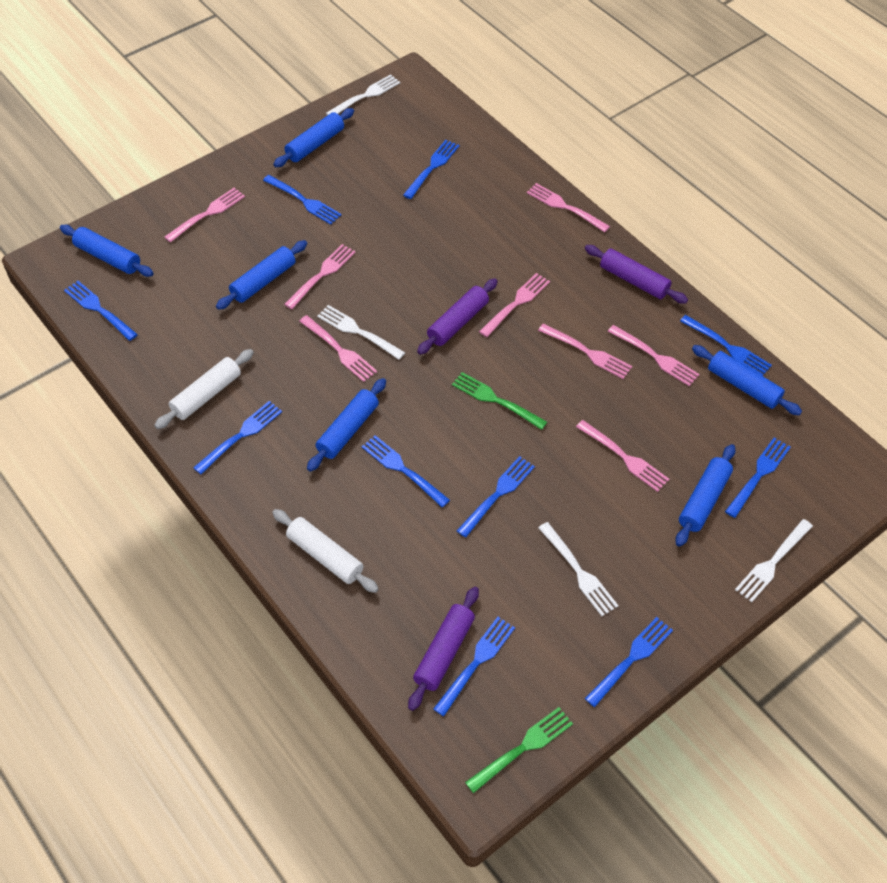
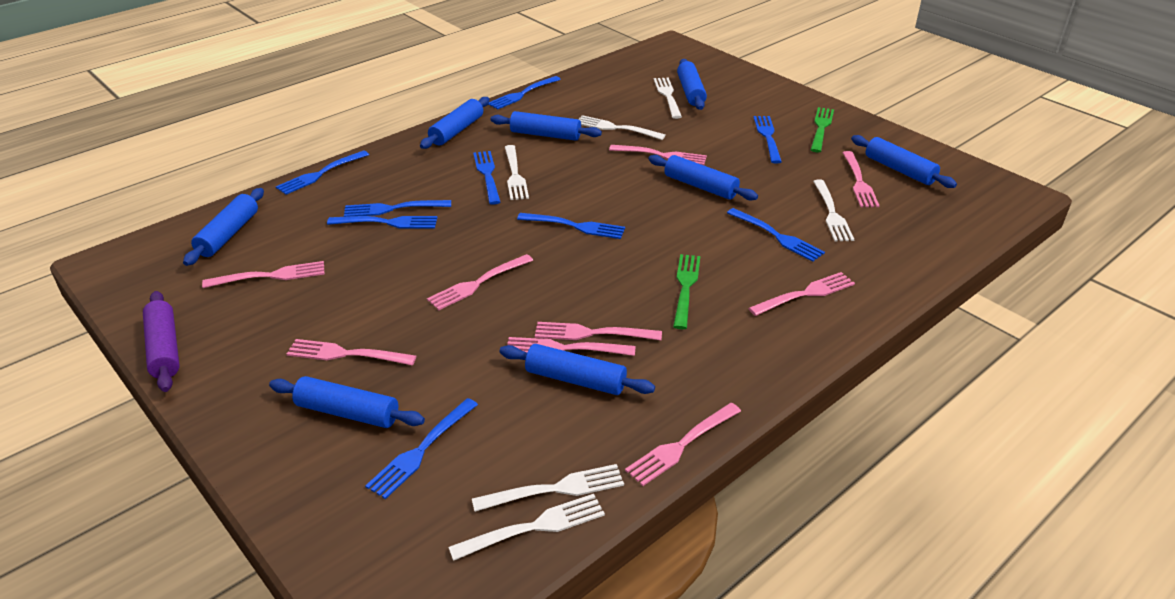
blue fork: 10 -> 9
blue rolling pin: 6 -> 8
pink fork: 8 -> 9
purple rolling pin: 3 -> 1
white fork: 4 -> 6
white rolling pin: 2 -> 0

